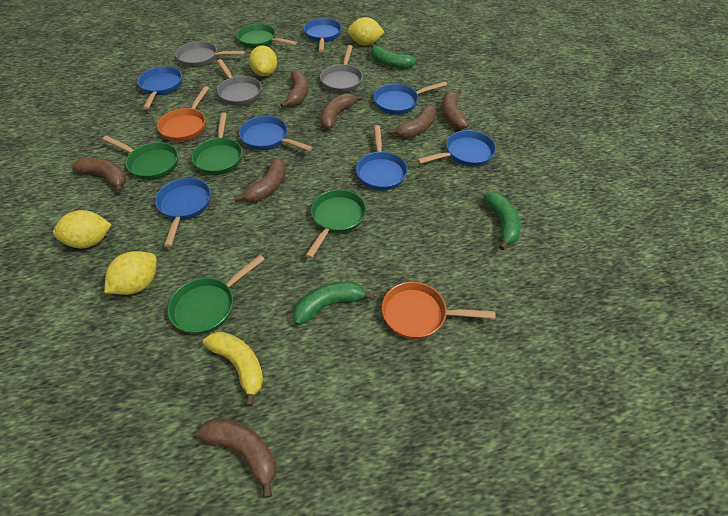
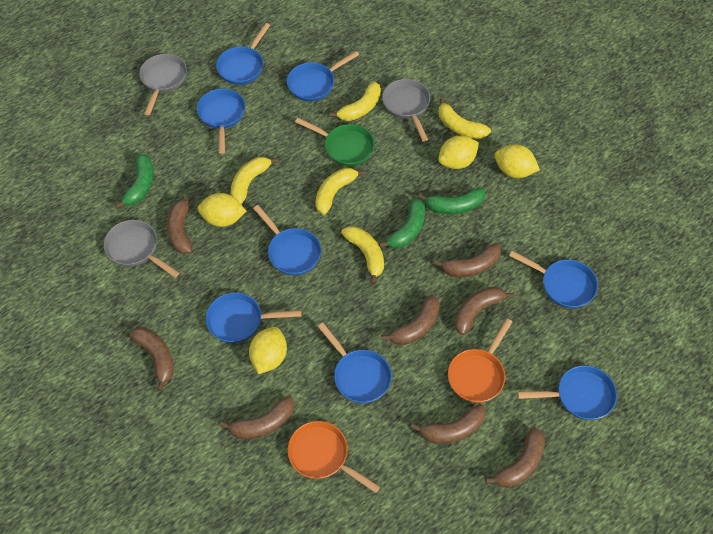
blue pan: 7 -> 8
brown banana: 7 -> 8
green pan: 5 -> 1
yellow banana: 1 -> 5

